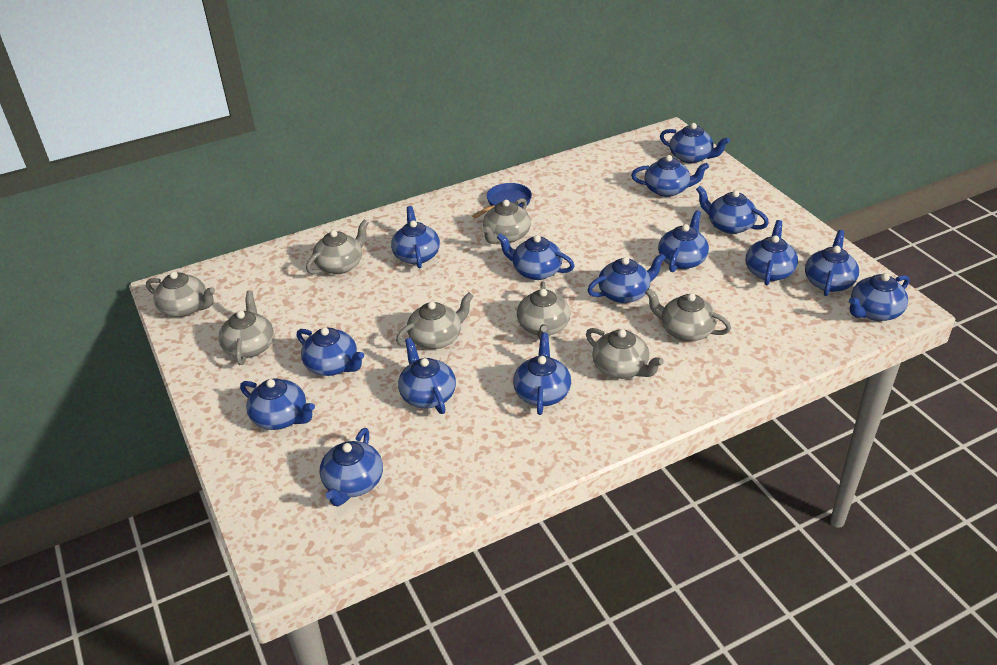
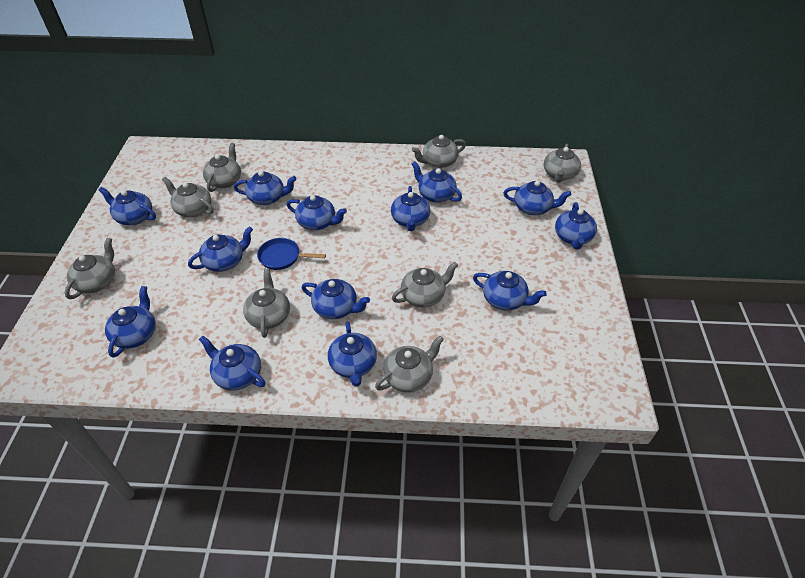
blue teapot: 15 -> 13

